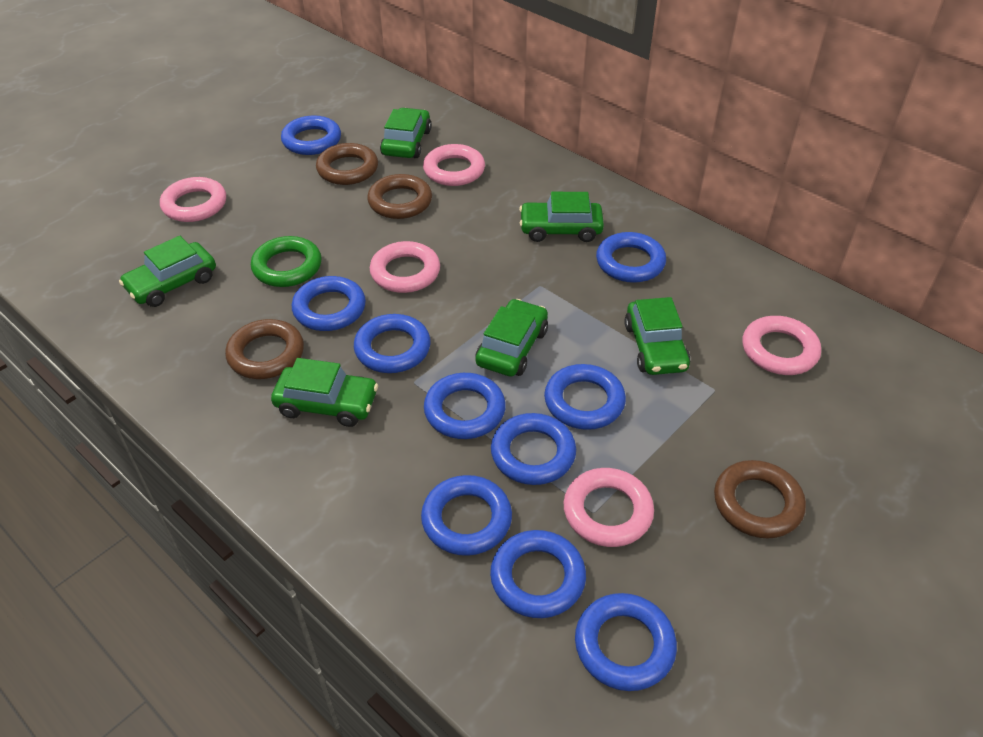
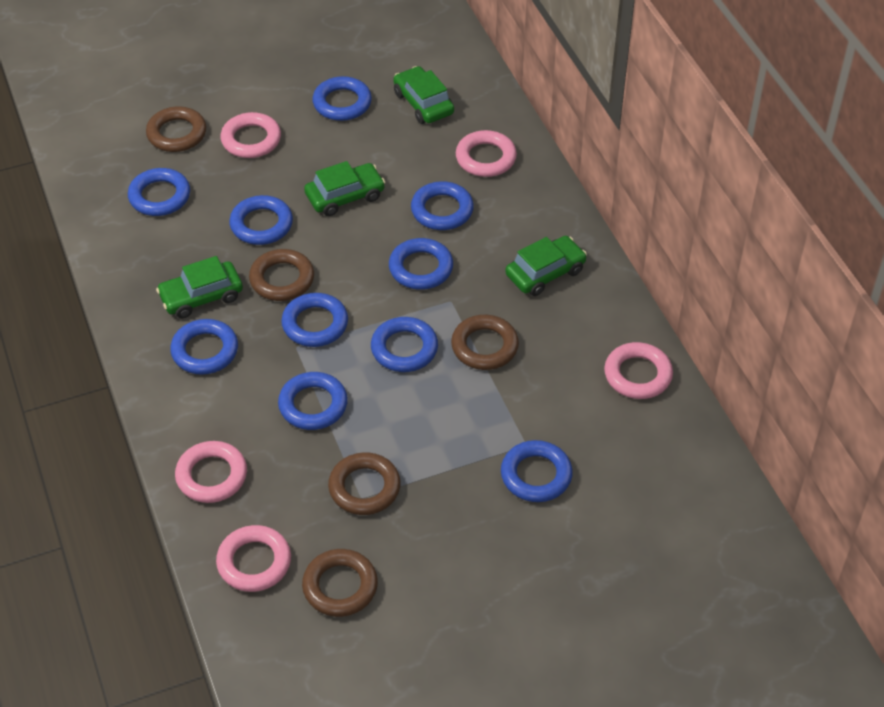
brown ring: 4 -> 5
green car: 6 -> 4
green ring: 1 -> 0

